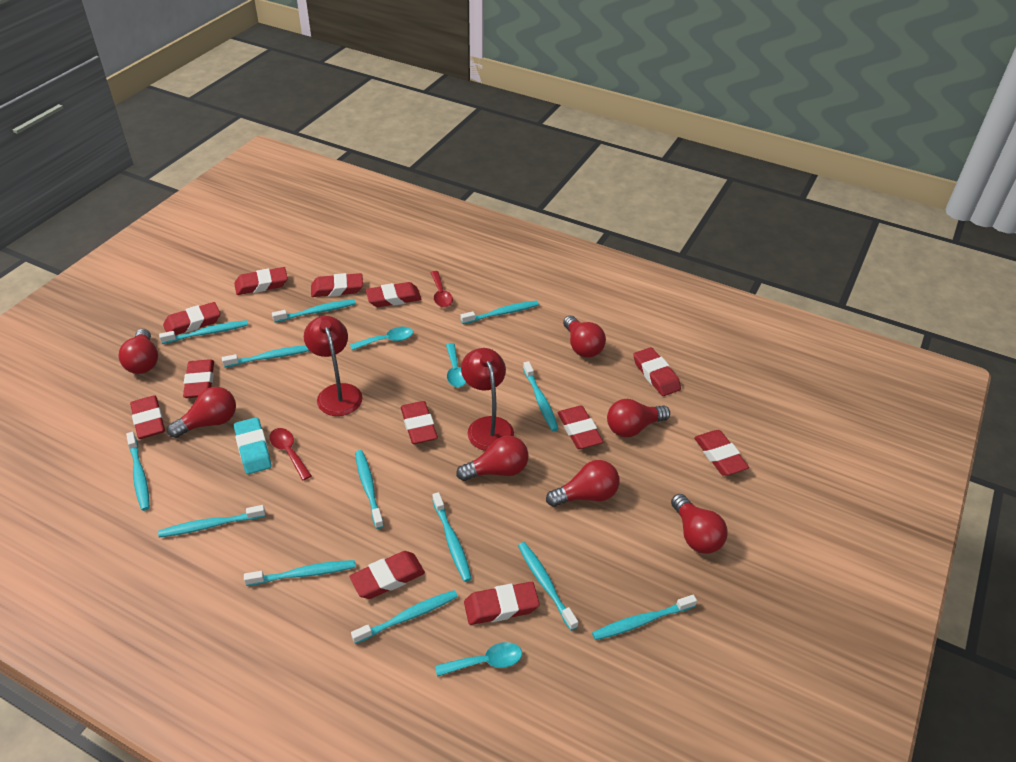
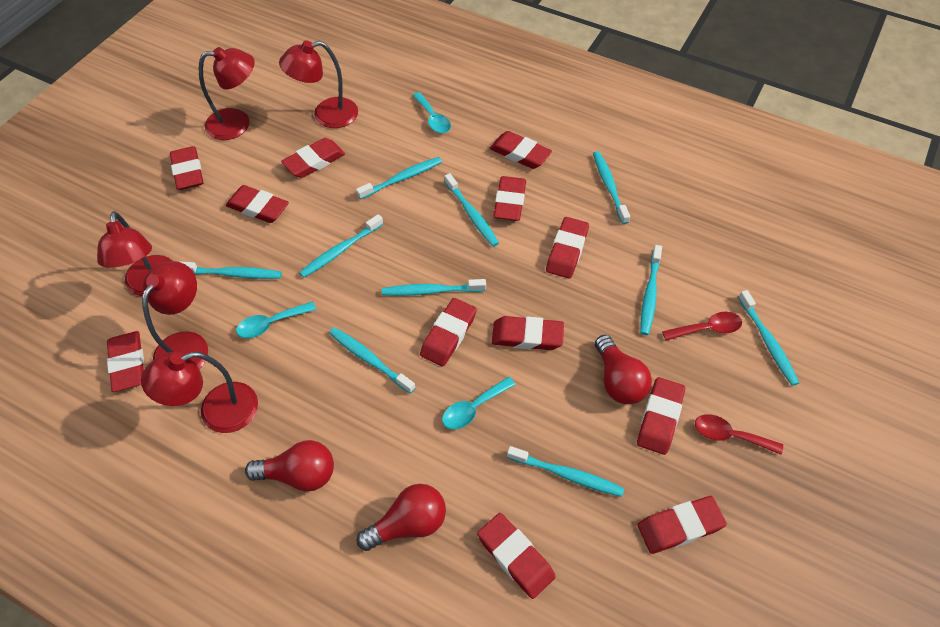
red lamp: 2 -> 5
red light bulb: 7 -> 3
turquoise eraser: 1 -> 0
turquoise toothbrush: 13 -> 10

